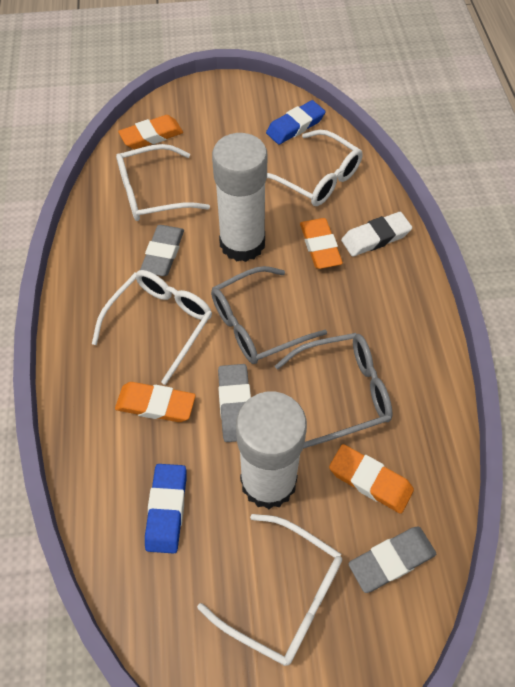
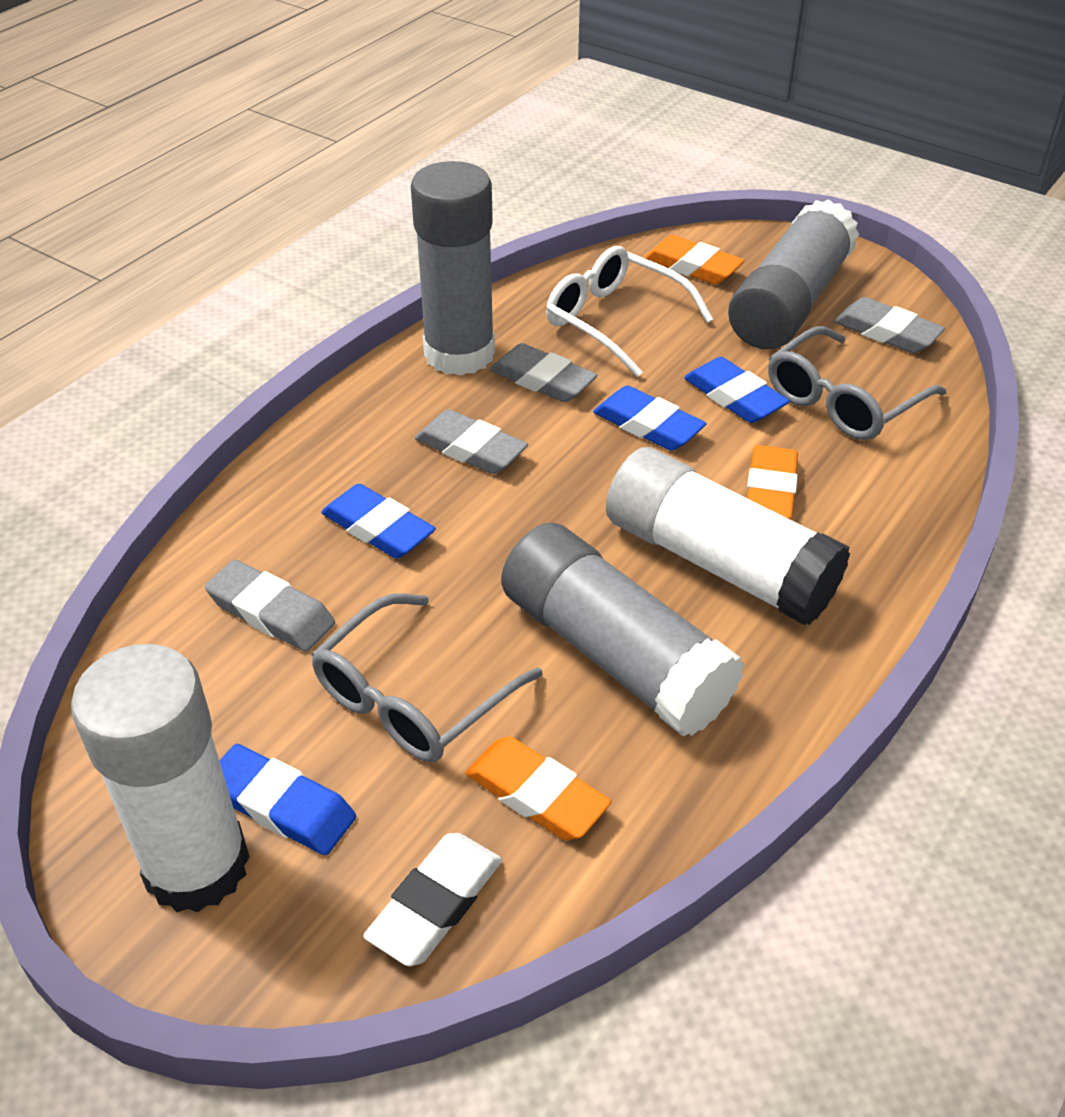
blue eraser: 2 -> 4
grey eraser: 3 -> 4
grey glue stick: 0 -> 3
orange eraser: 4 -> 3
white glasses: 4 -> 1

